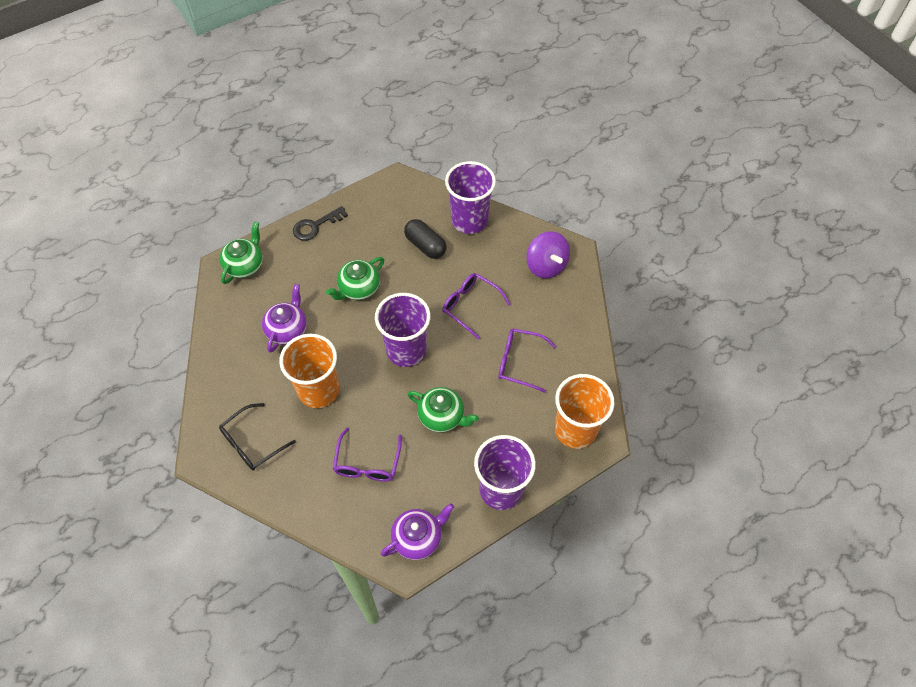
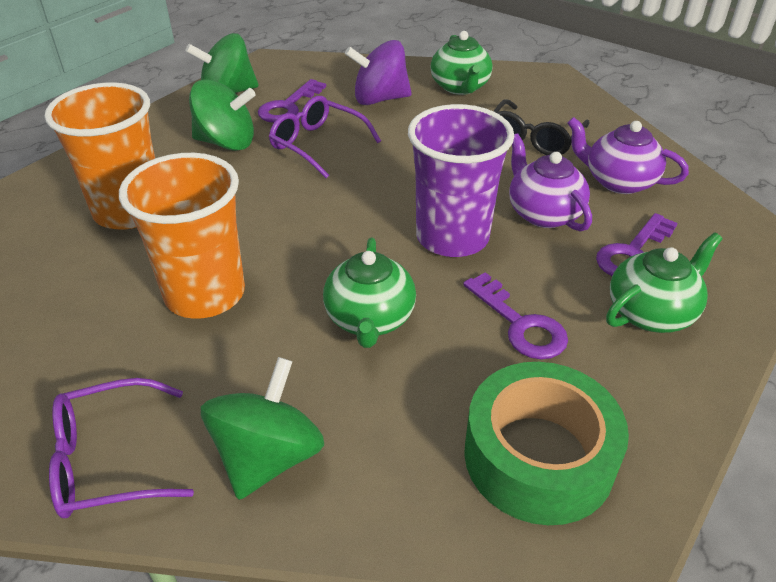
black capsule: 1 -> 0
black key: 1 -> 0
green spinning top: 0 -> 3
green tape: 0 -> 1
purple cup: 3 -> 1
purple glasses: 3 -> 2
purple key: 0 -> 3

